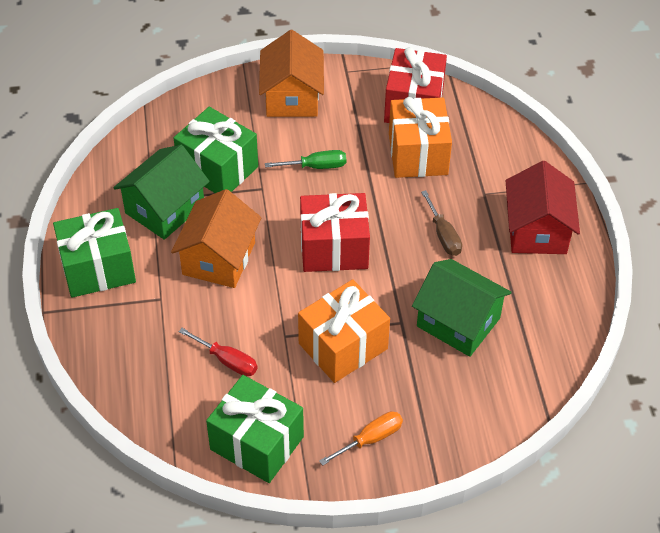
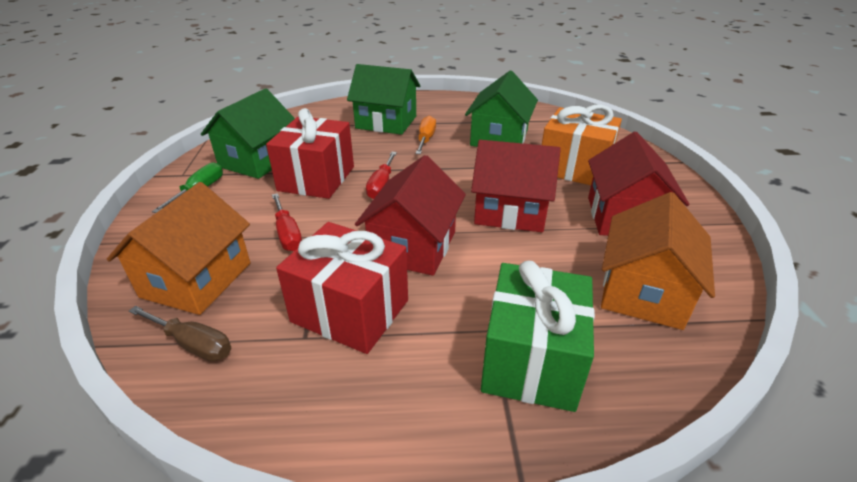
green gift: 3 -> 1
green house: 2 -> 3
orange gift: 2 -> 1
red house: 1 -> 3
red screwdriver: 1 -> 2

